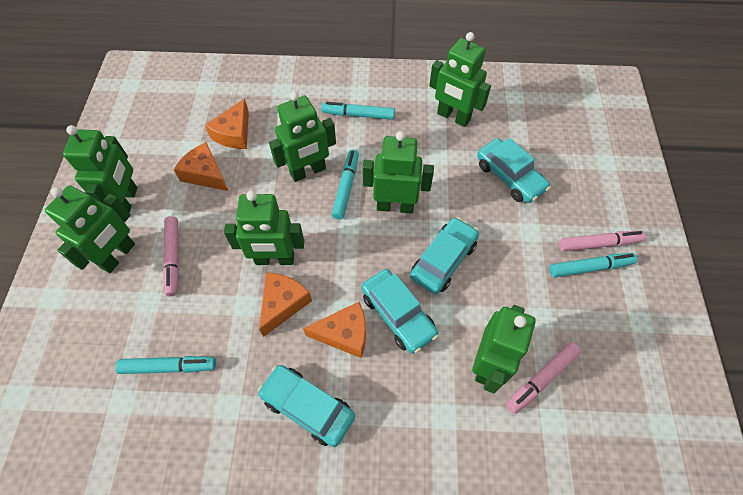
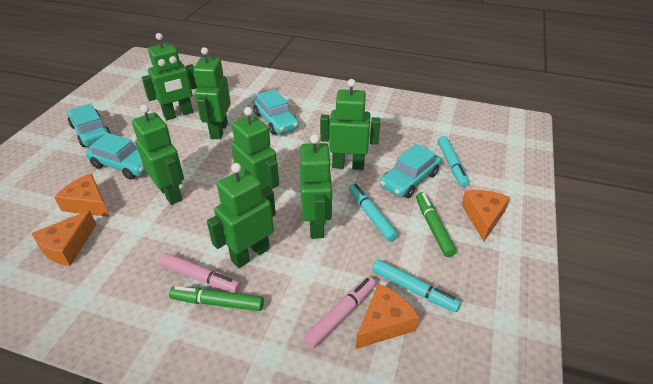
green marker: 0 -> 2
pink marker: 3 -> 2
turquoise marker: 4 -> 3

